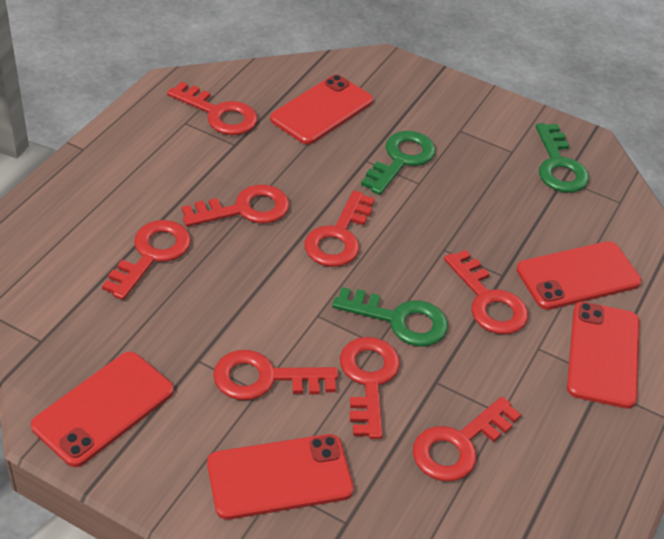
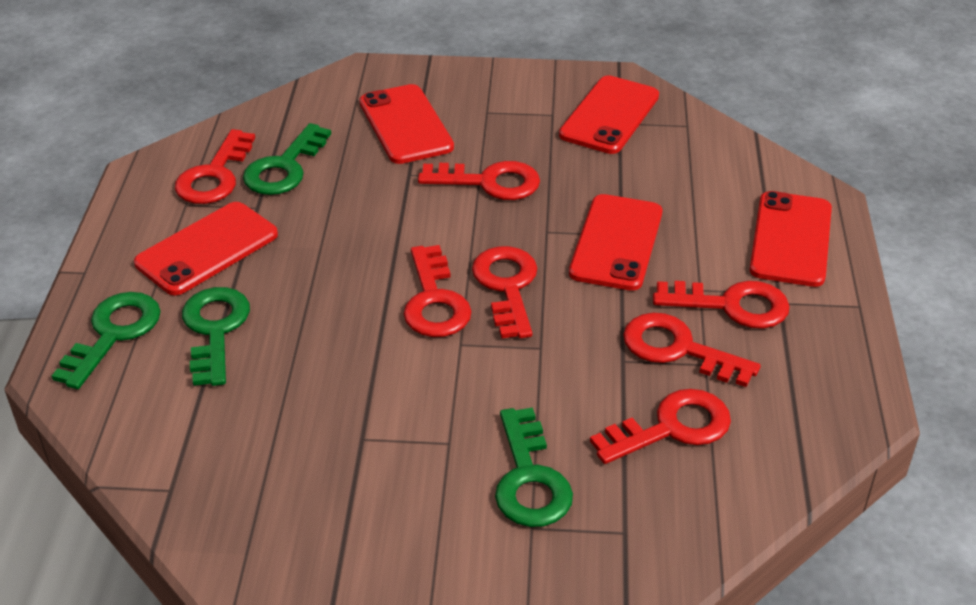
green key: 3 -> 4
red key: 8 -> 7

